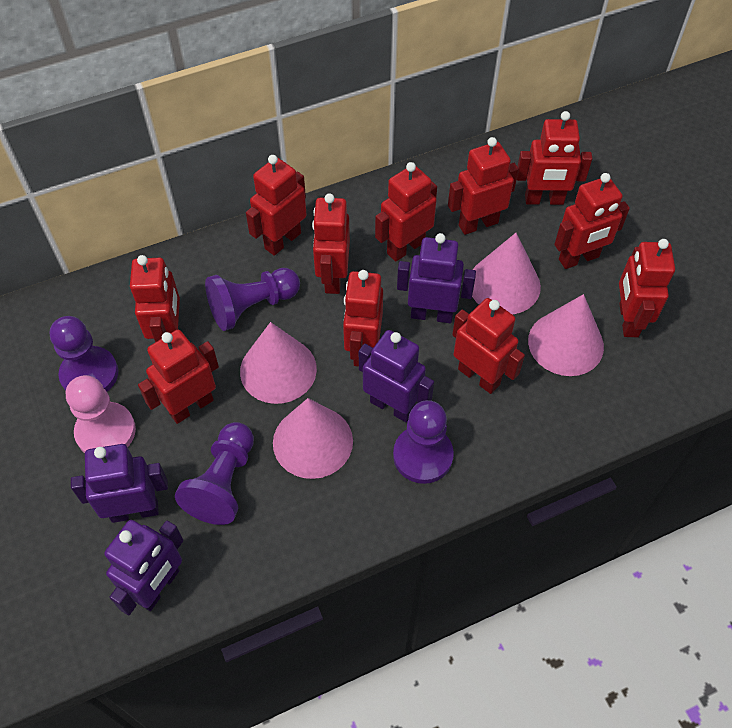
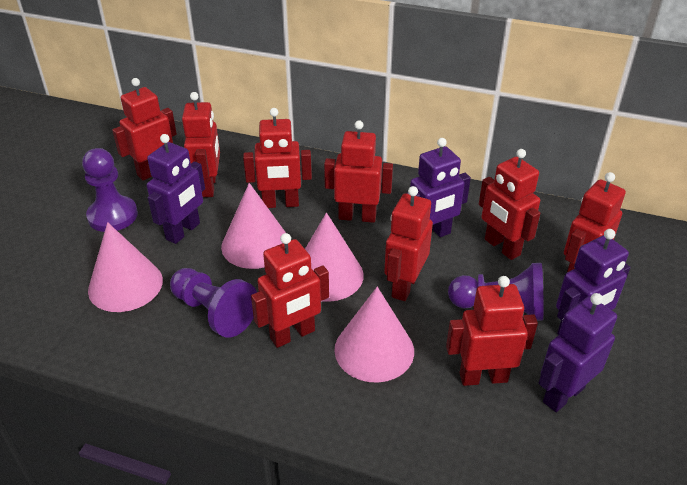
pink pawn: 1 -> 0
purple pawn: 4 -> 3
red robot: 11 -> 9

